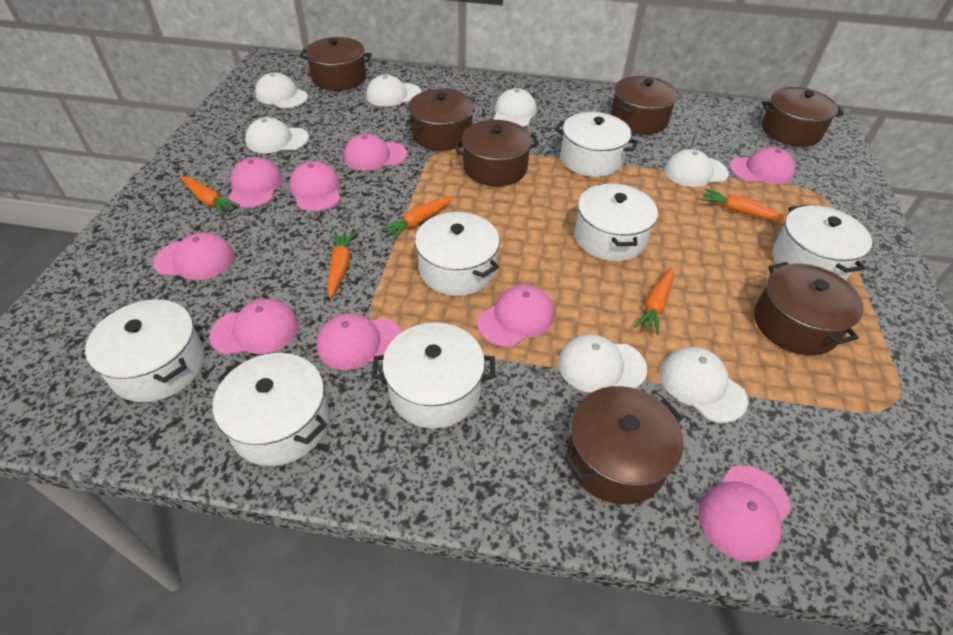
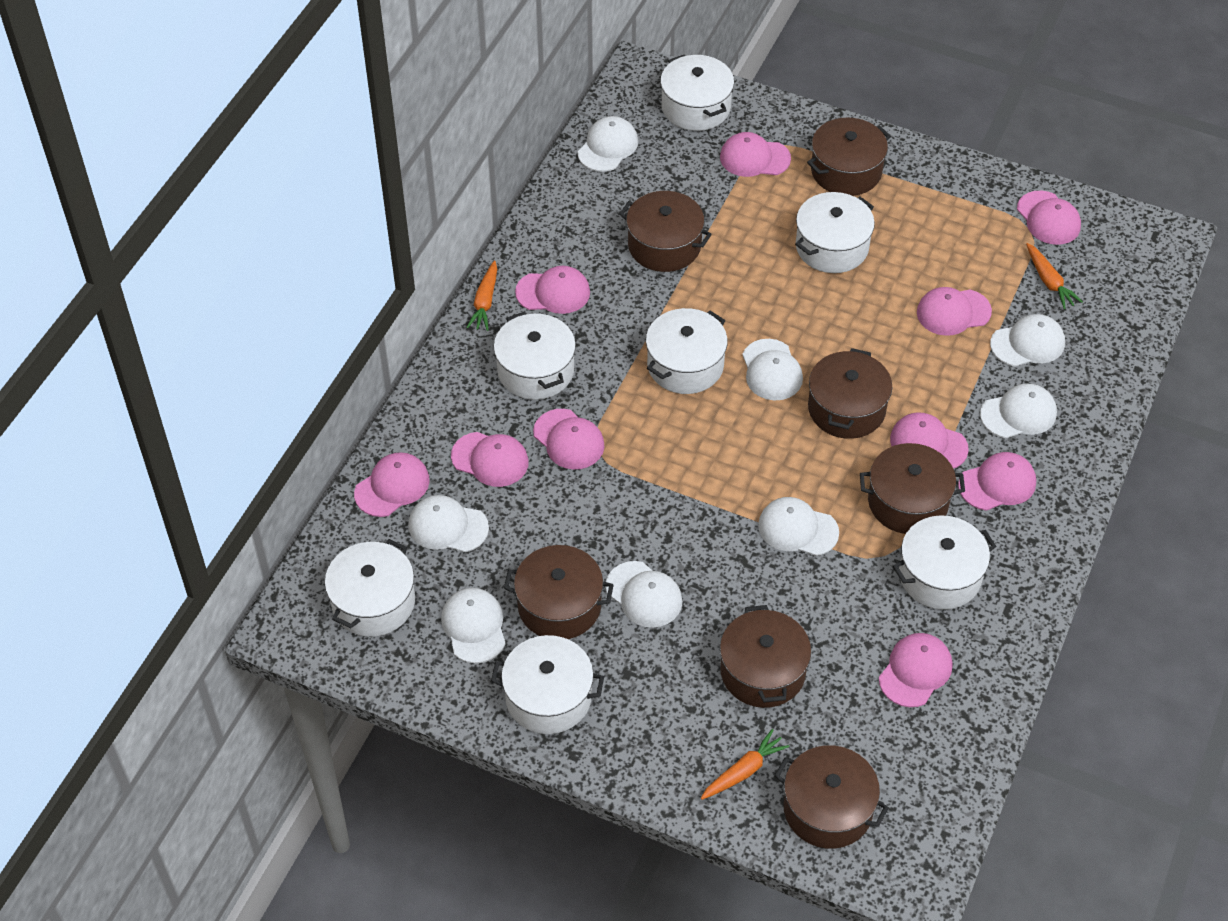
orange carrot: 5 -> 3
pink cap: 9 -> 10
white cap: 7 -> 8

